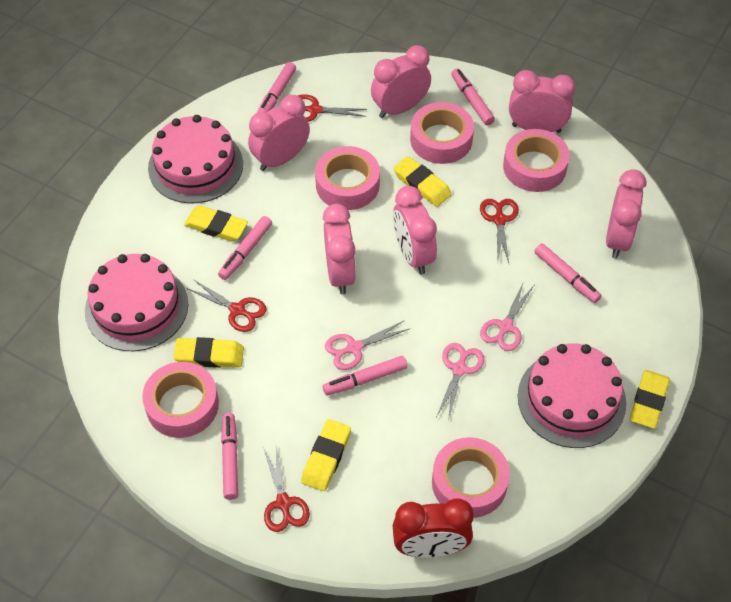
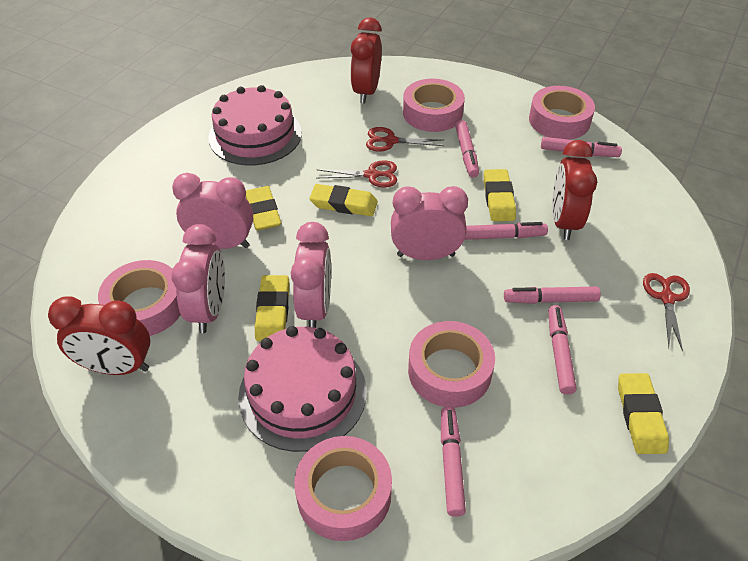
pink cake: 3 -> 2
pink clock: 6 -> 4
pink scissors: 3 -> 0
red clock: 1 -> 3
red scissors: 4 -> 3

